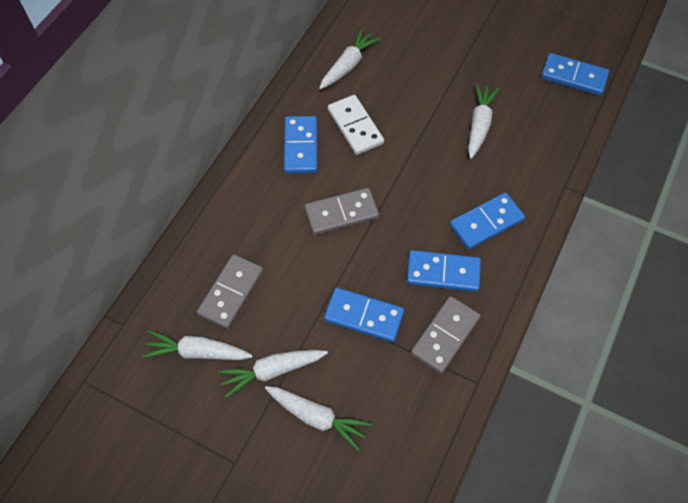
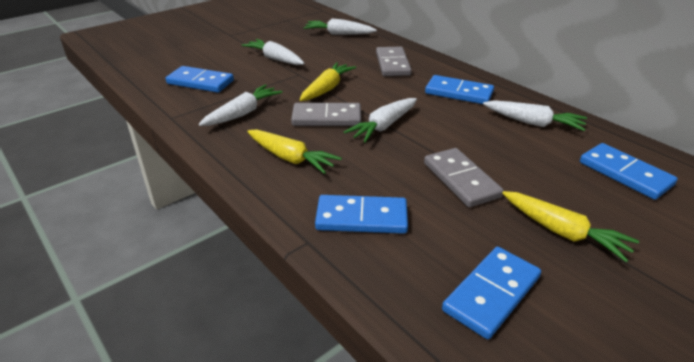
white domino: 1 -> 0
yellow carrot: 0 -> 3

